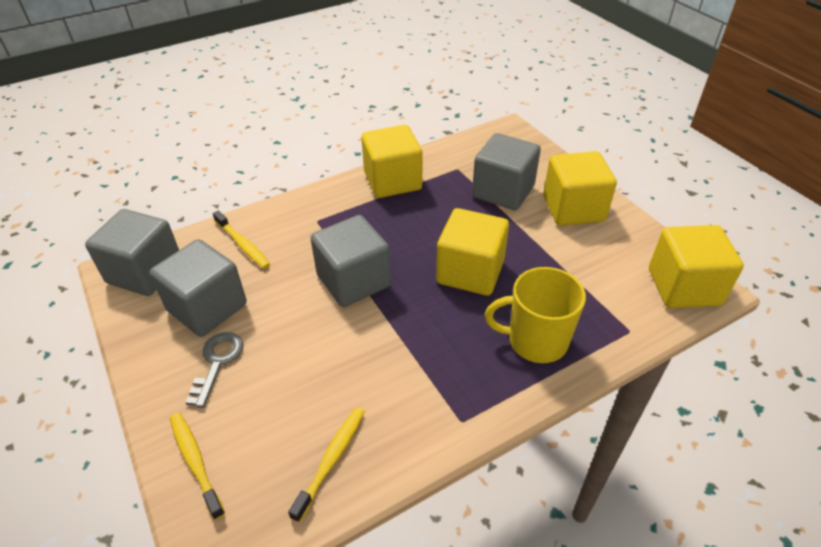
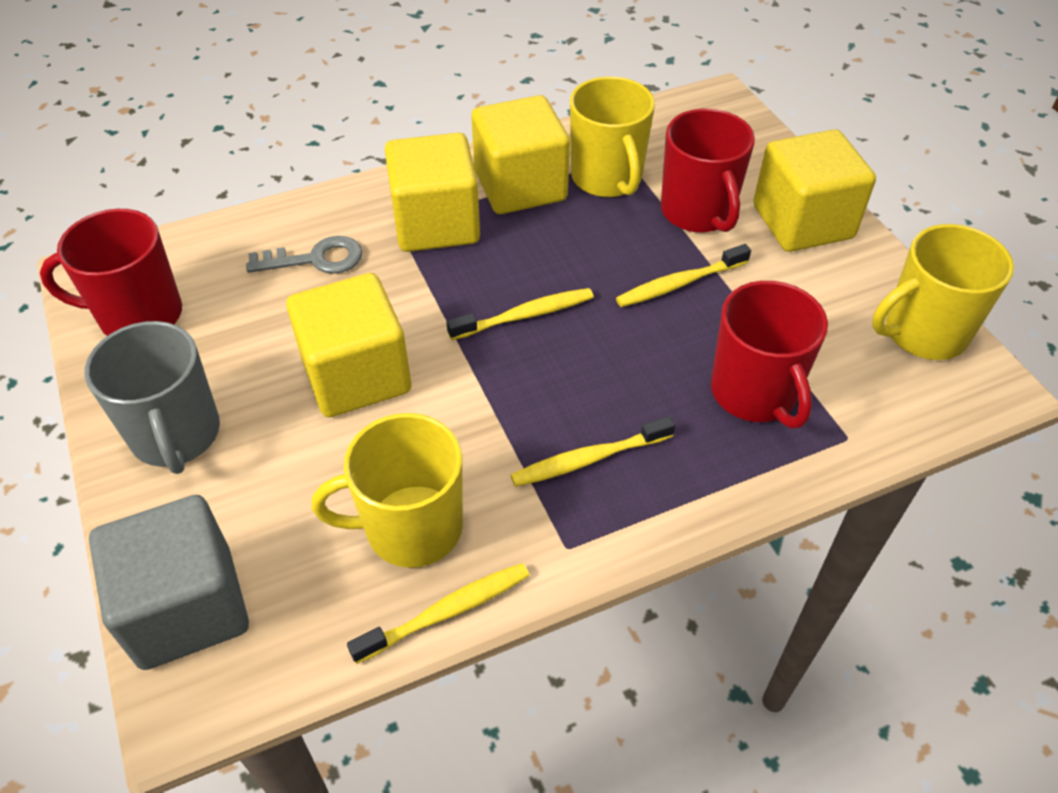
grey cube: 4 -> 1
grey mug: 0 -> 1
red mug: 0 -> 3
yellow mug: 1 -> 3
yellow toothbrush: 3 -> 4

